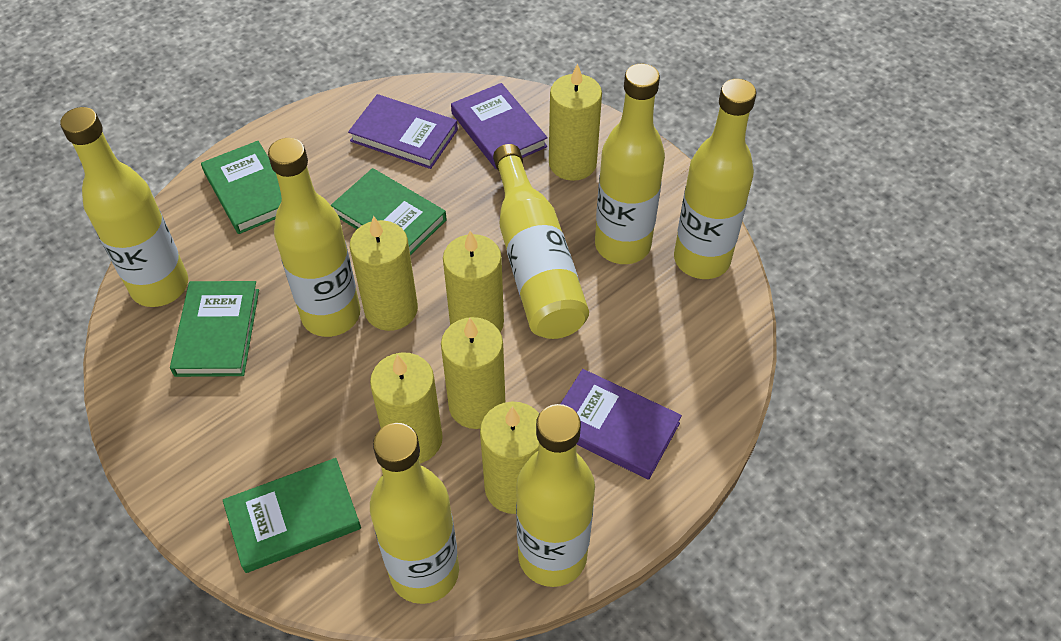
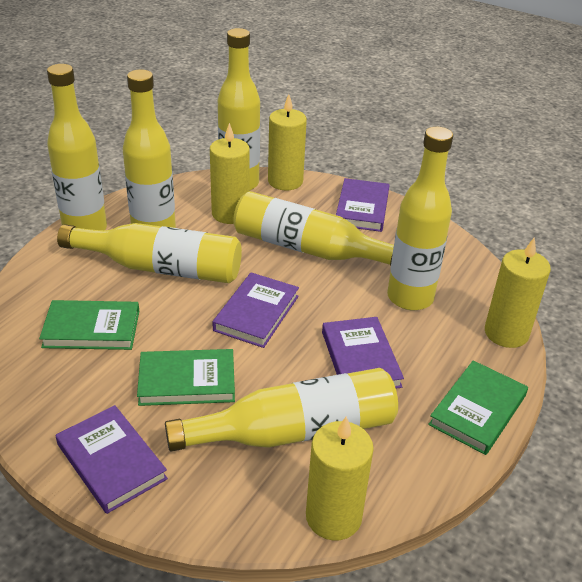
green book: 4 -> 3
purple book: 3 -> 4
yellow candle: 6 -> 4

